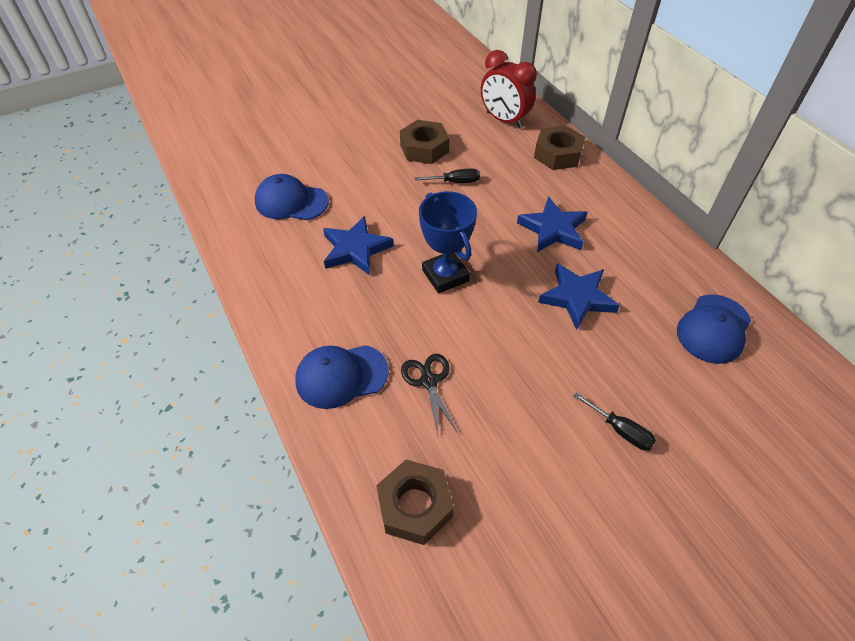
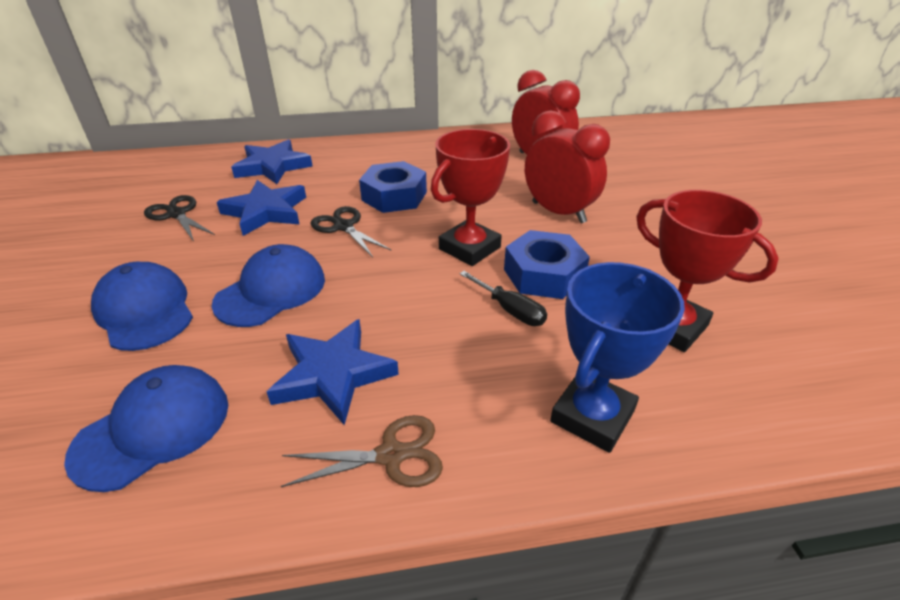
black scissors: 1 -> 2
black screwdriver: 2 -> 1
blue nut: 0 -> 2
brown nut: 3 -> 0
brown scissors: 0 -> 1
red clock: 1 -> 2
red trophy: 0 -> 2

